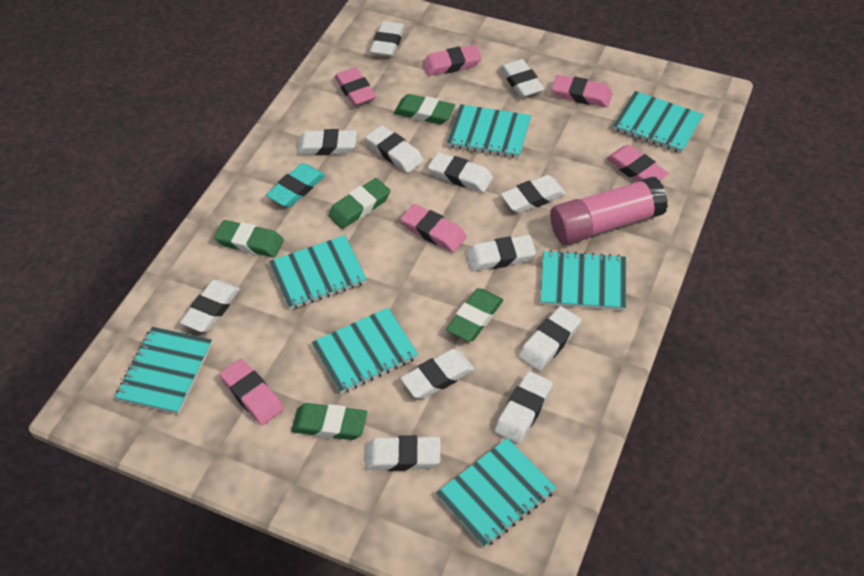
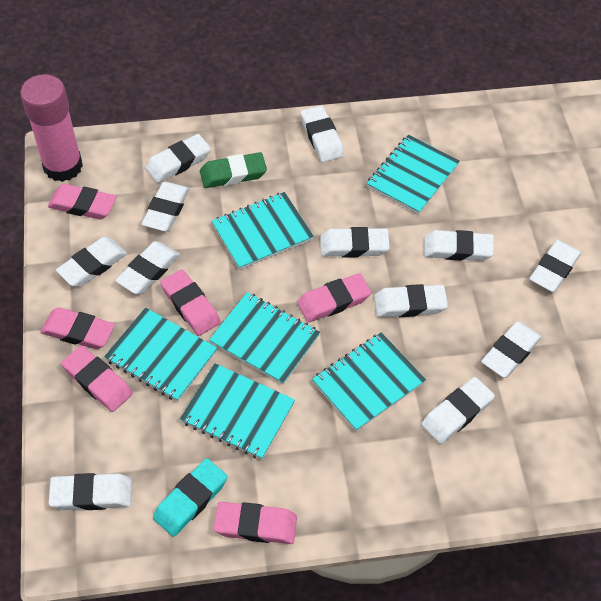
green eraser: 5 -> 1
turquoise notebook: 7 -> 6

